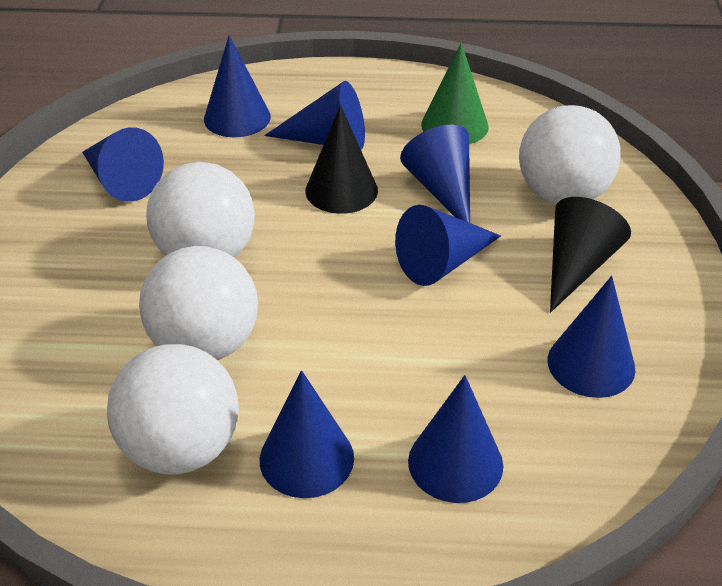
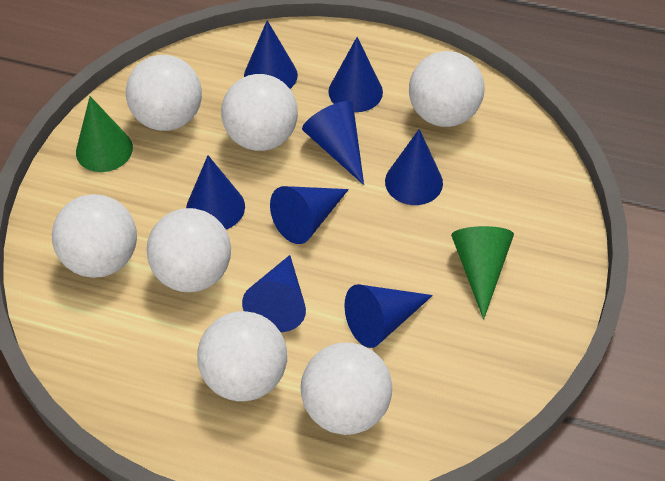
black cone: 2 -> 0
green cone: 1 -> 2
white ball: 4 -> 7

